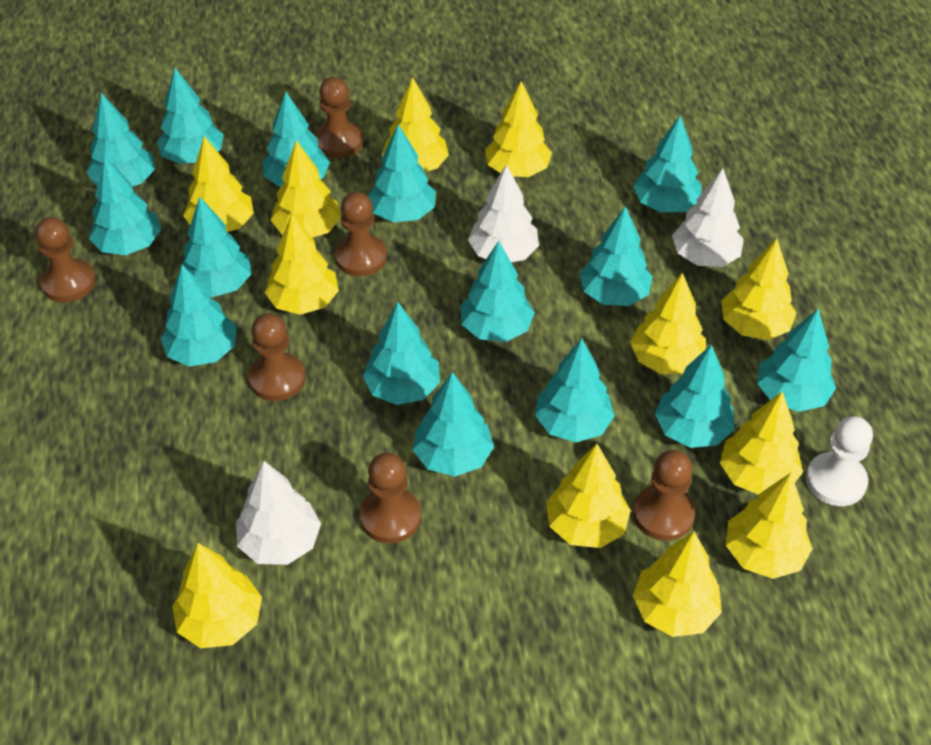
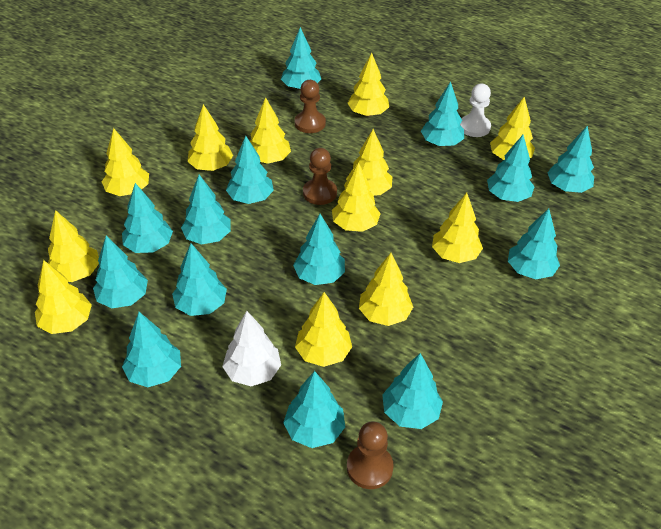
brown pawn: 6 -> 3
turquoise tree: 15 -> 14
white tree: 3 -> 1

